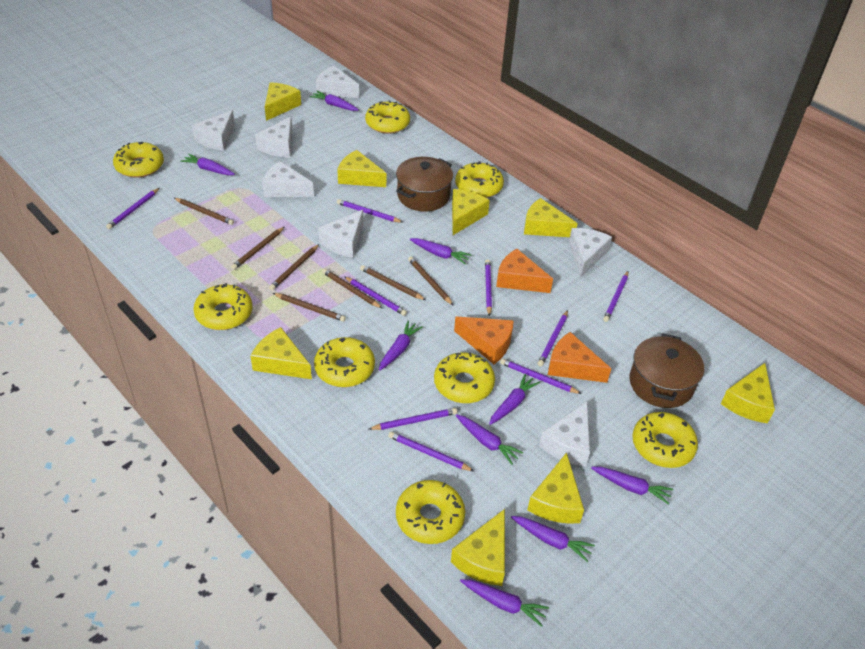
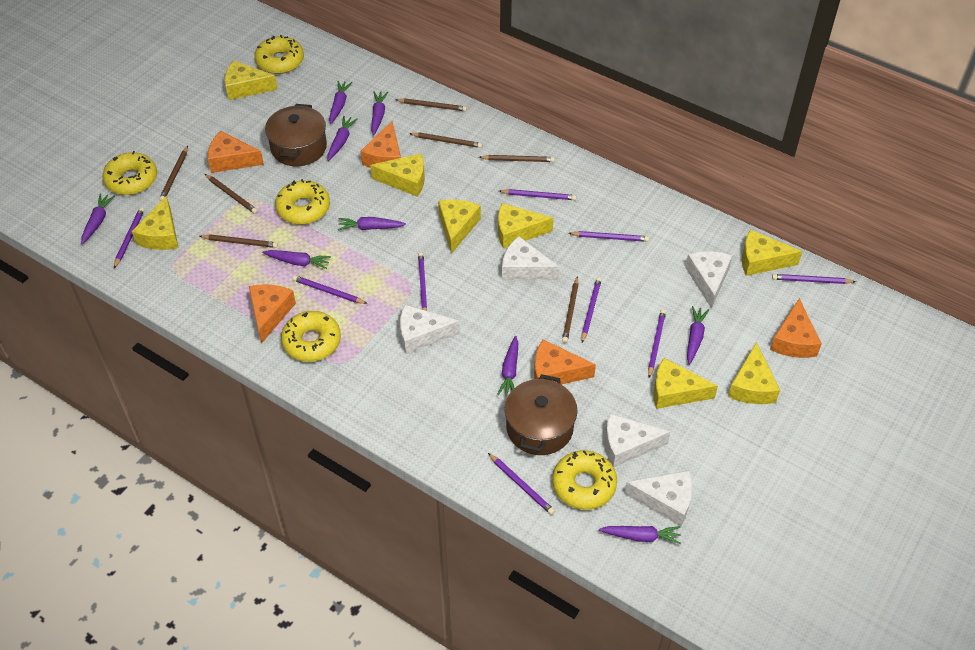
orange cheese: 3 -> 5
white cheese: 7 -> 5
yellow donut: 8 -> 5

